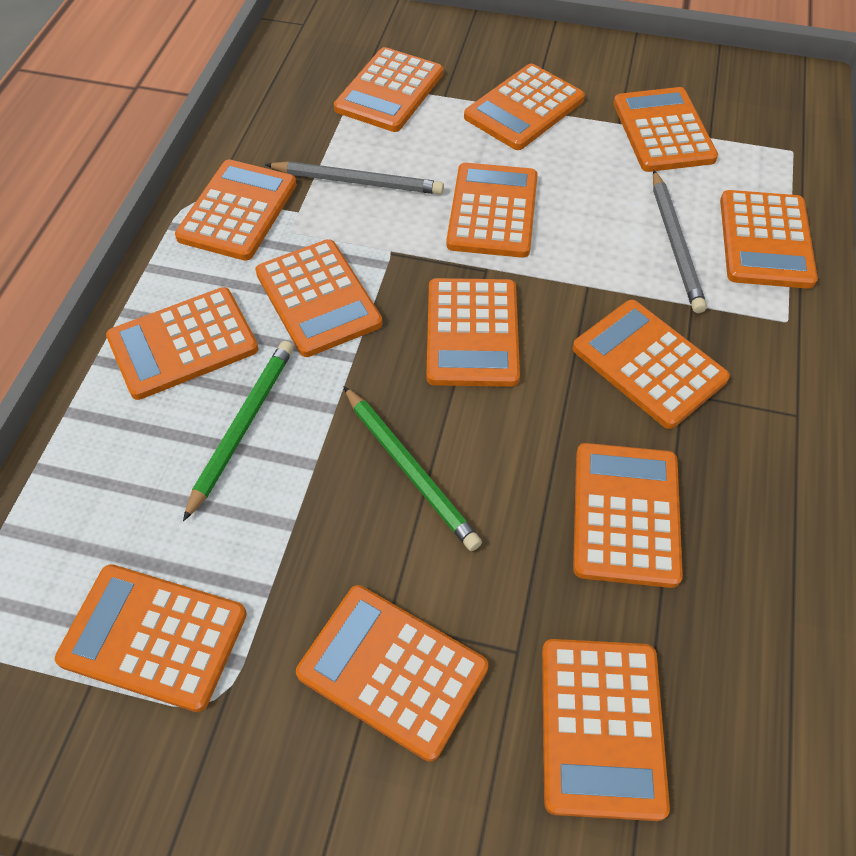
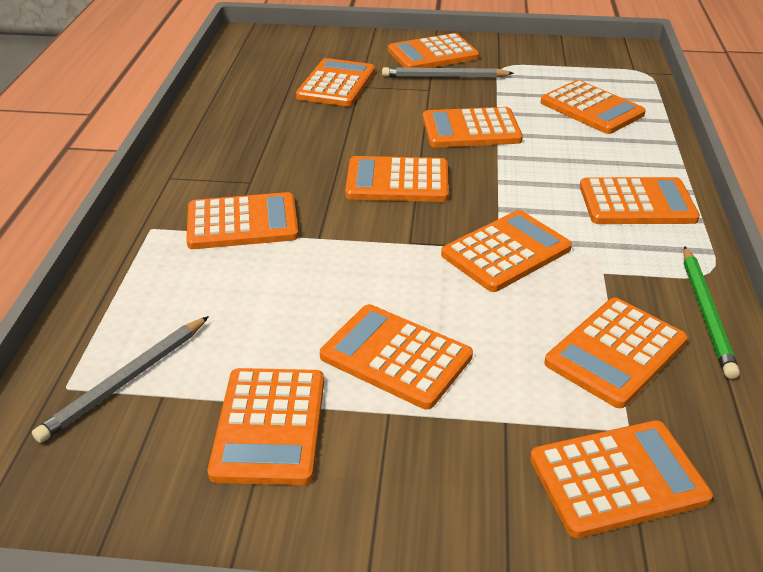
green pencil: 2 -> 1
orange calculator: 14 -> 12

